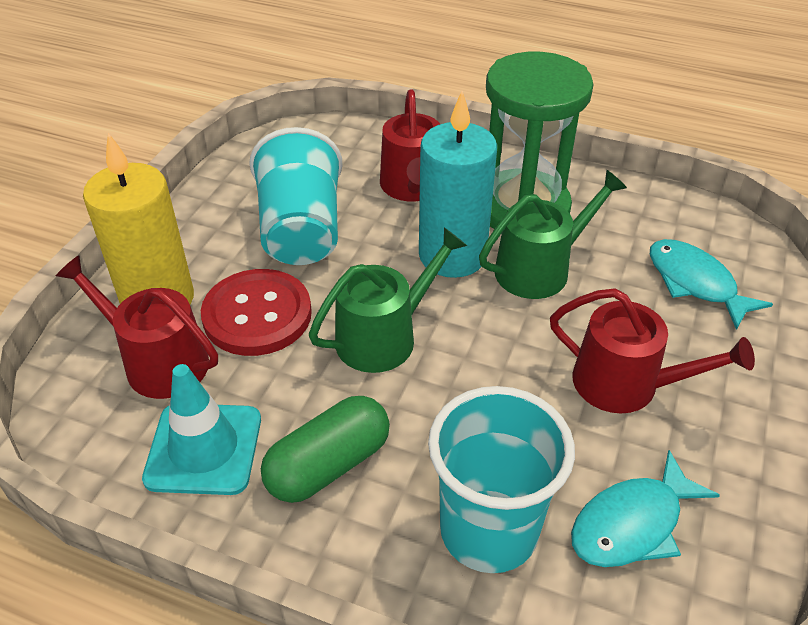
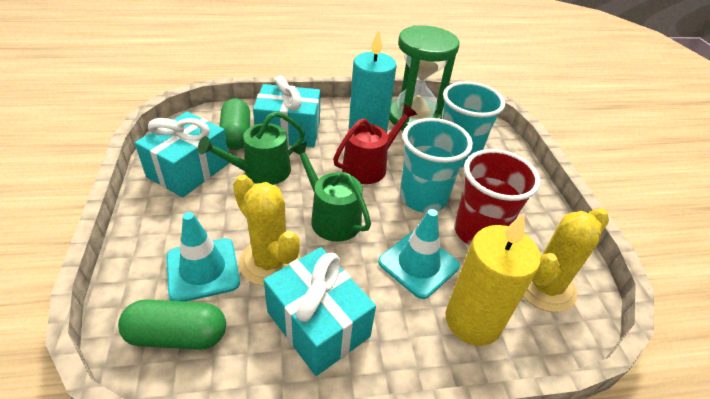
green capsule: 1 -> 2
red button: 1 -> 0
red cup: 0 -> 1
red watering can: 3 -> 1
turquoise fish: 2 -> 0
turquoise gift: 0 -> 3
turquoise traffic cone: 1 -> 2
yellow cactus: 0 -> 2

